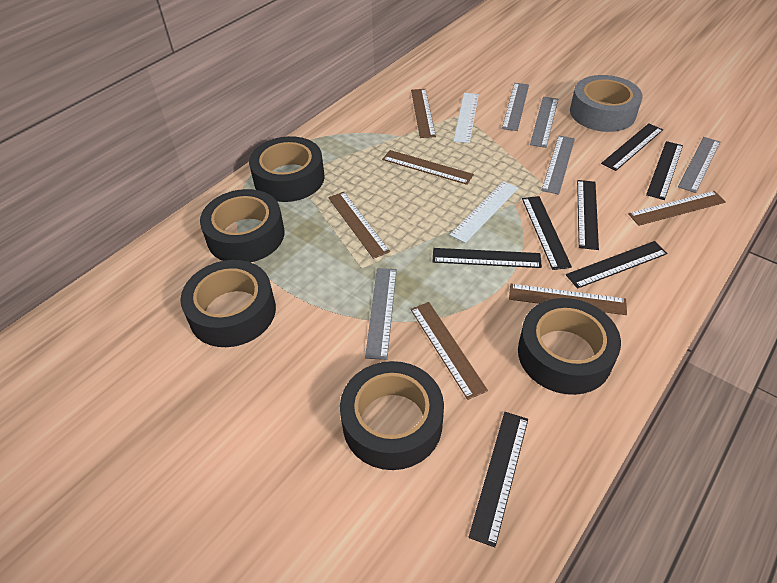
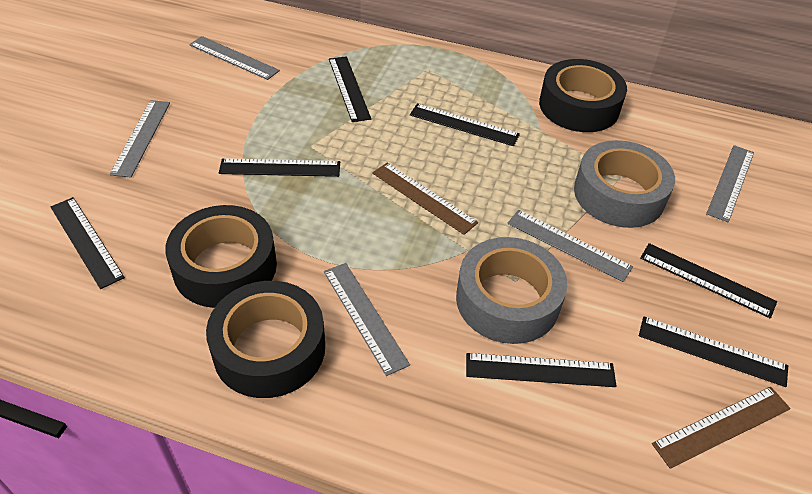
black tape: 5 -> 3
brown ruler: 6 -> 2
grey tape: 1 -> 2
white ruler: 2 -> 0

